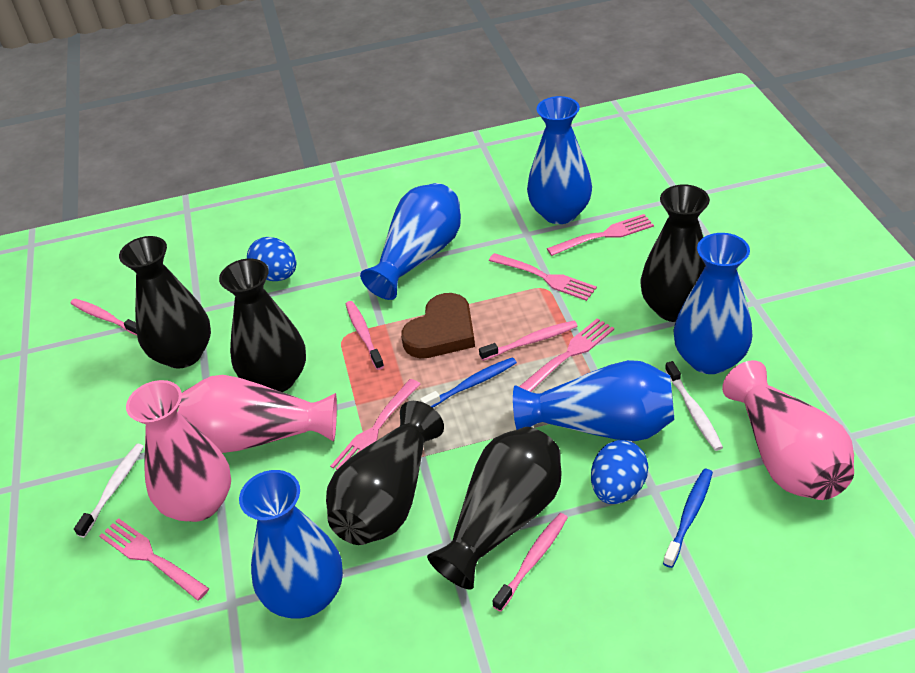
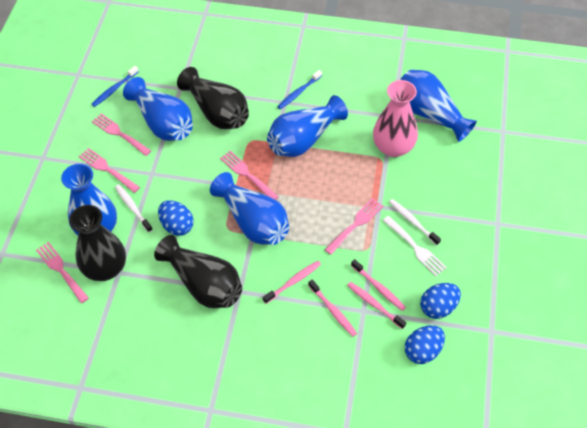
black vase: 5 -> 3
blue egg: 2 -> 3
brown heart: 1 -> 0
pink vase: 3 -> 1
white fork: 0 -> 1

